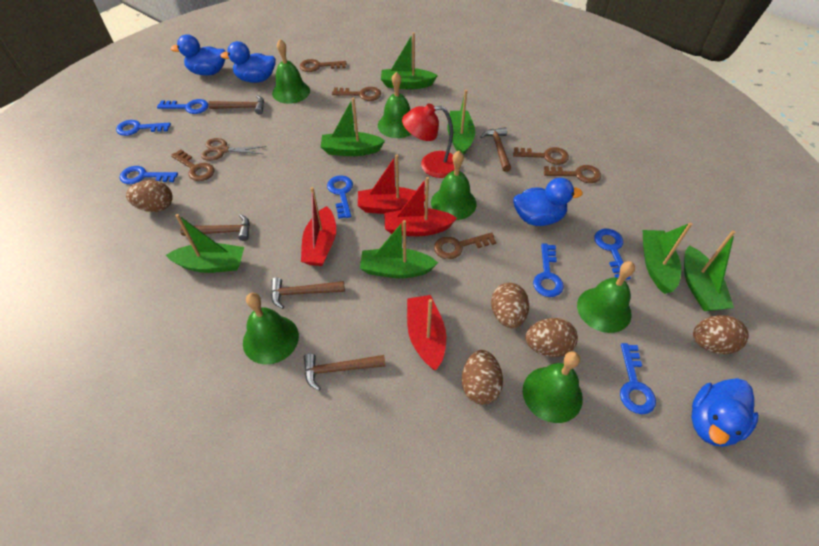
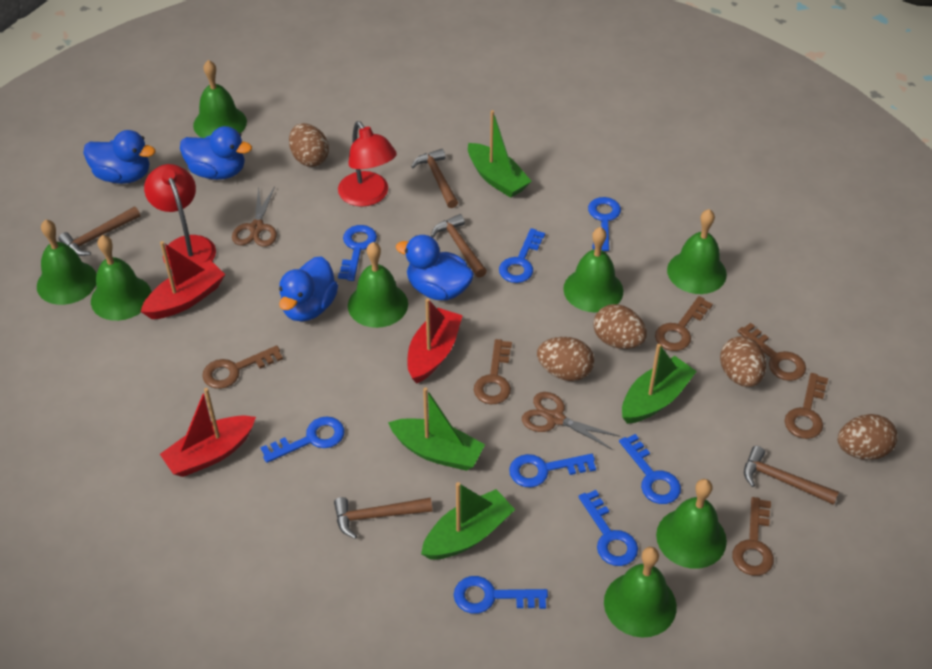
blue key: 7 -> 8
brown scissors: 1 -> 2
green bell: 6 -> 8
green boat: 7 -> 4
red boat: 4 -> 3
red lamp: 1 -> 2

